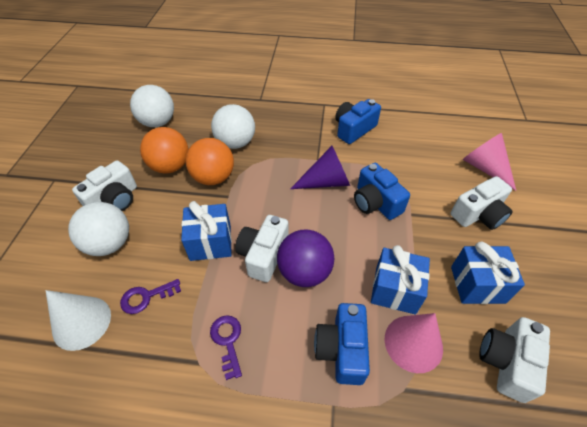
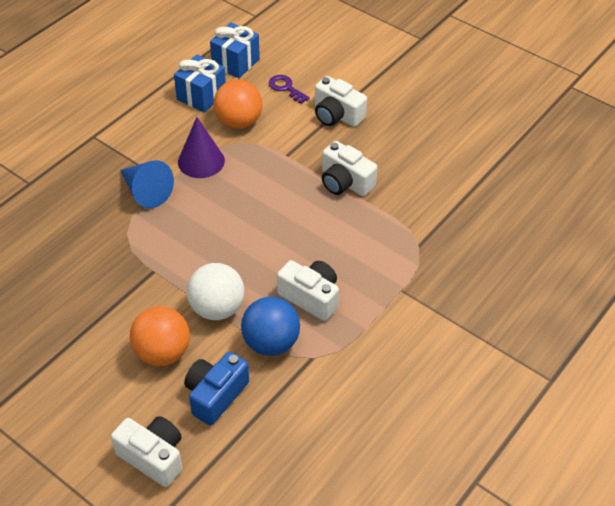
blue ball: 0 -> 1
blue camera: 3 -> 1
blue cone: 0 -> 1
blue gift: 3 -> 2
pink cone: 2 -> 0
purple ball: 1 -> 0
purple key: 2 -> 1
white ball: 3 -> 1
white cone: 1 -> 0

